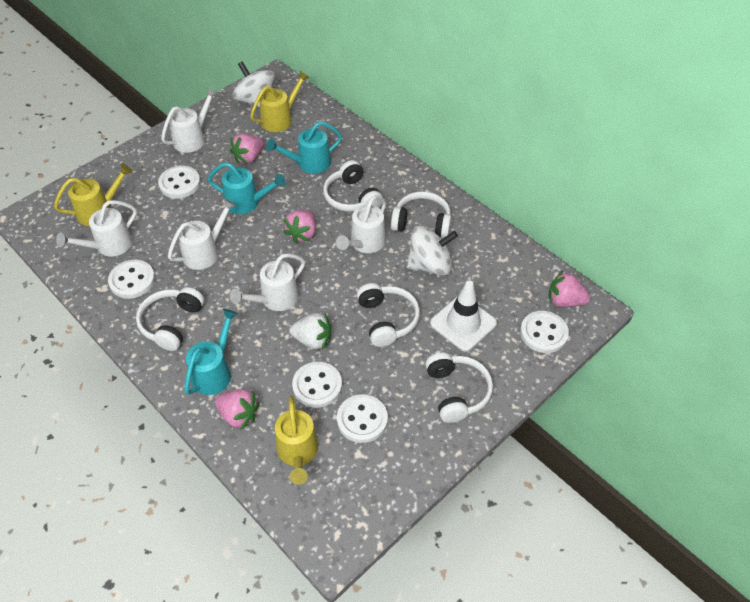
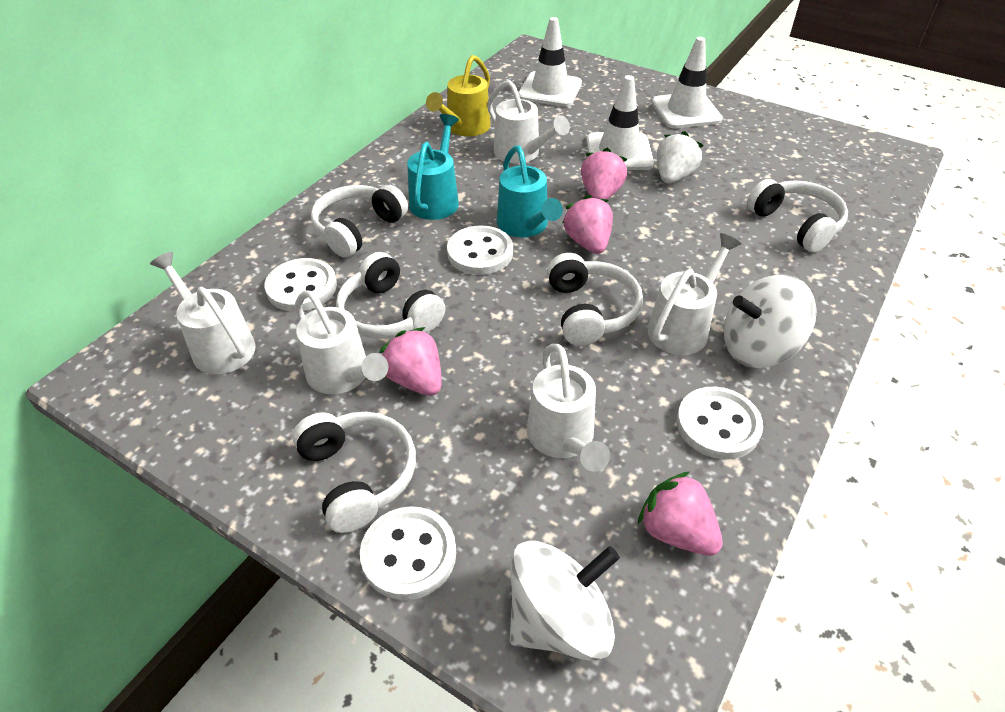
turquoise watering can: 3 -> 2
white button: 5 -> 4
white traffic cone: 1 -> 3
yellow watering can: 3 -> 1

